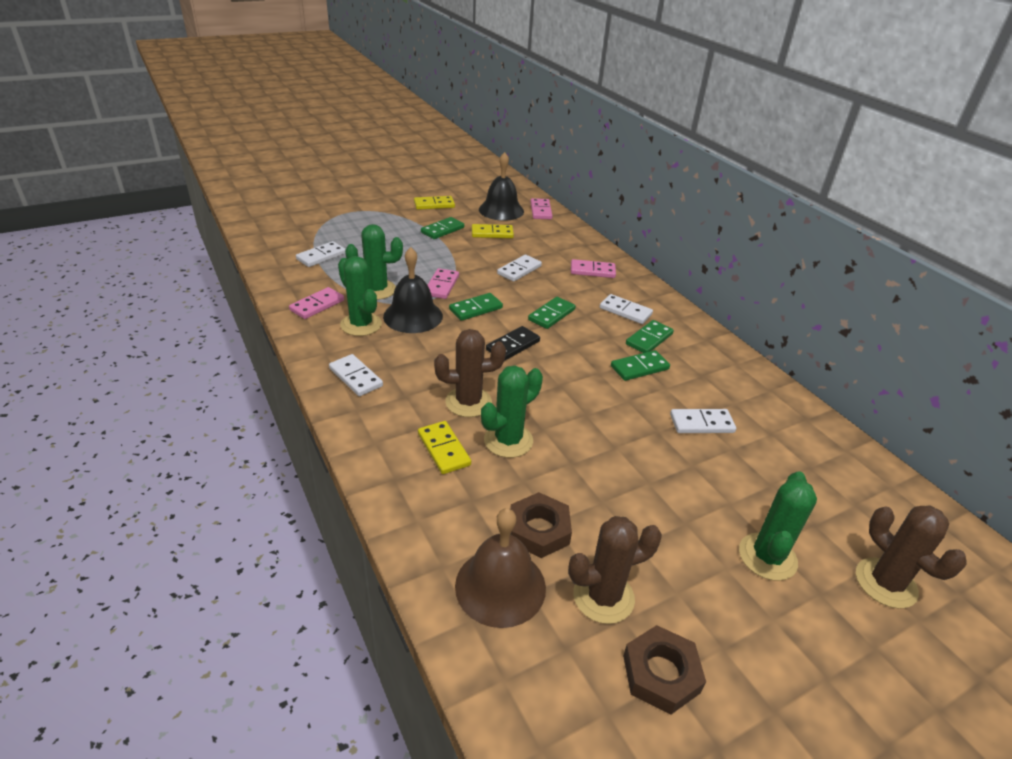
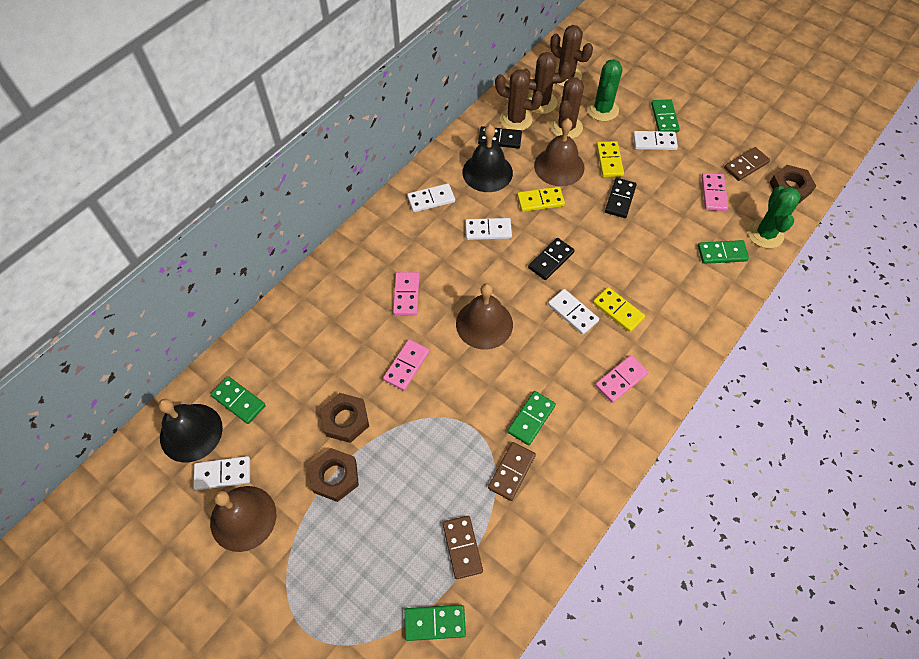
black domino: 1 -> 3
brown bell: 1 -> 3
brown cactus: 3 -> 4
brown domino: 0 -> 3
brown nut: 2 -> 3
green cactus: 4 -> 2

